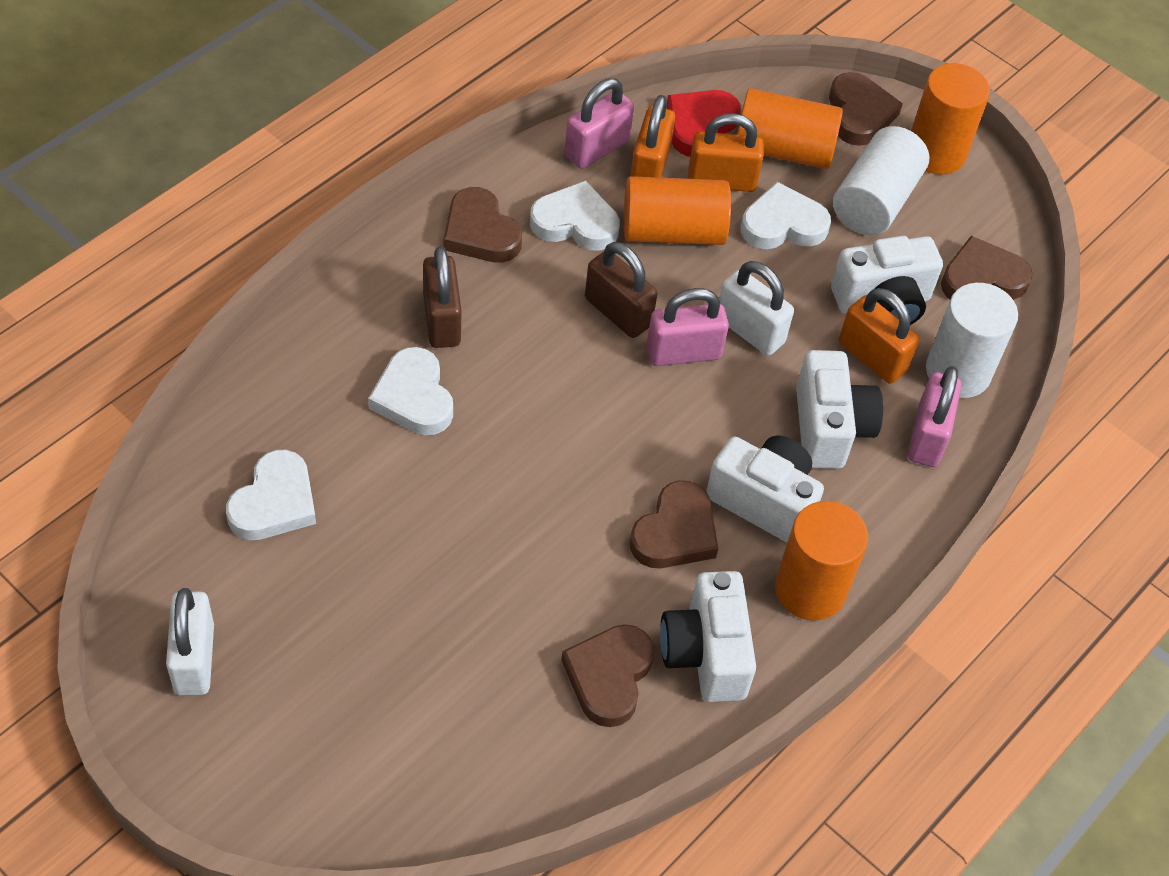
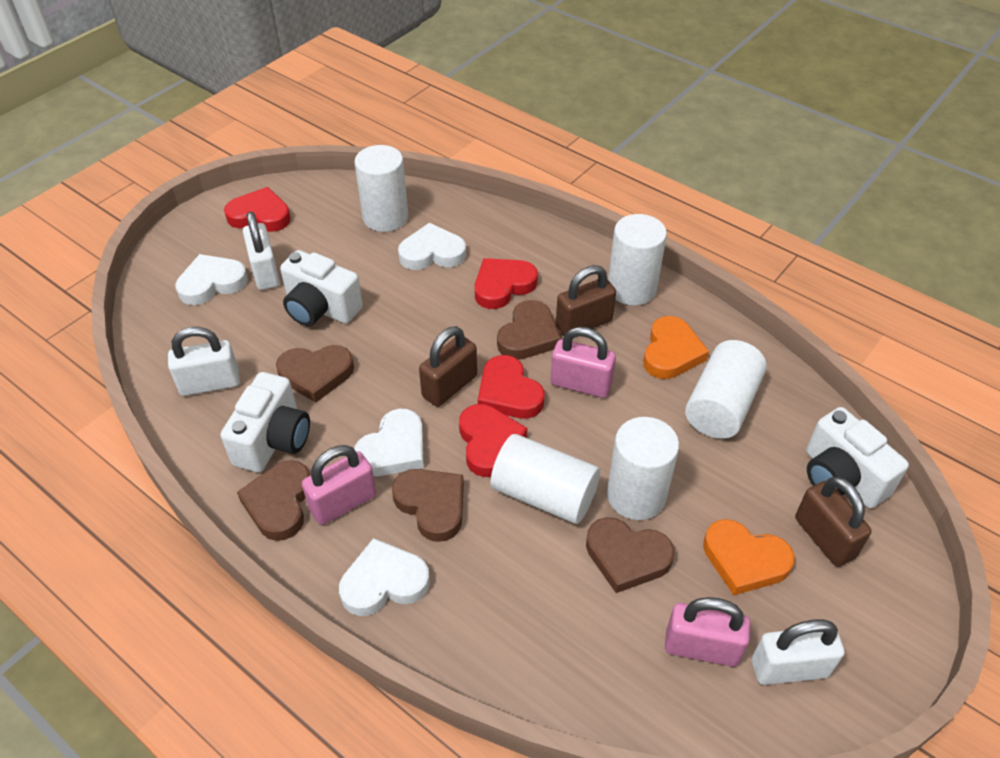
brown padlock: 2 -> 3
orange cylinder: 4 -> 0
orange heart: 0 -> 2
orange padlock: 3 -> 0
red heart: 1 -> 4
white camera: 4 -> 3
white cylinder: 2 -> 5
white padlock: 2 -> 3

